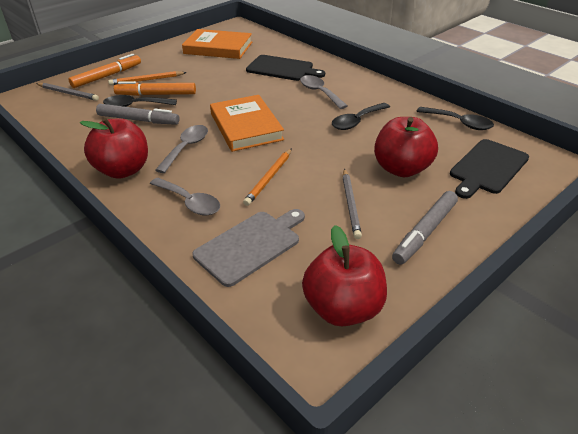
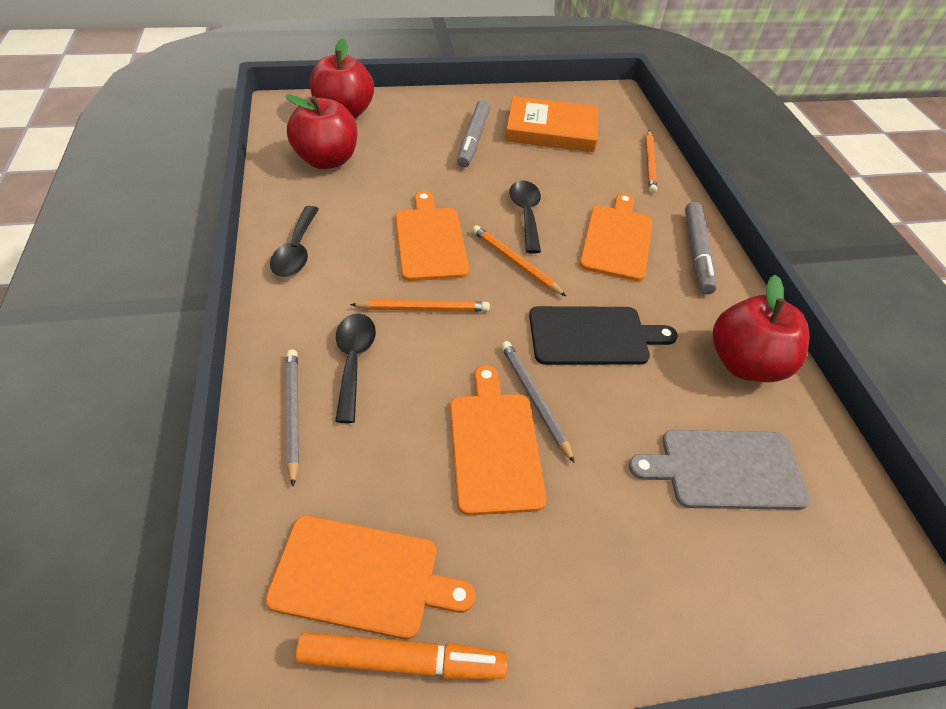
black cutting board: 2 -> 1
grey spoon: 3 -> 0
orange book: 2 -> 1
orange cutting board: 0 -> 4
orange marker: 2 -> 1
orange pencil: 2 -> 3

